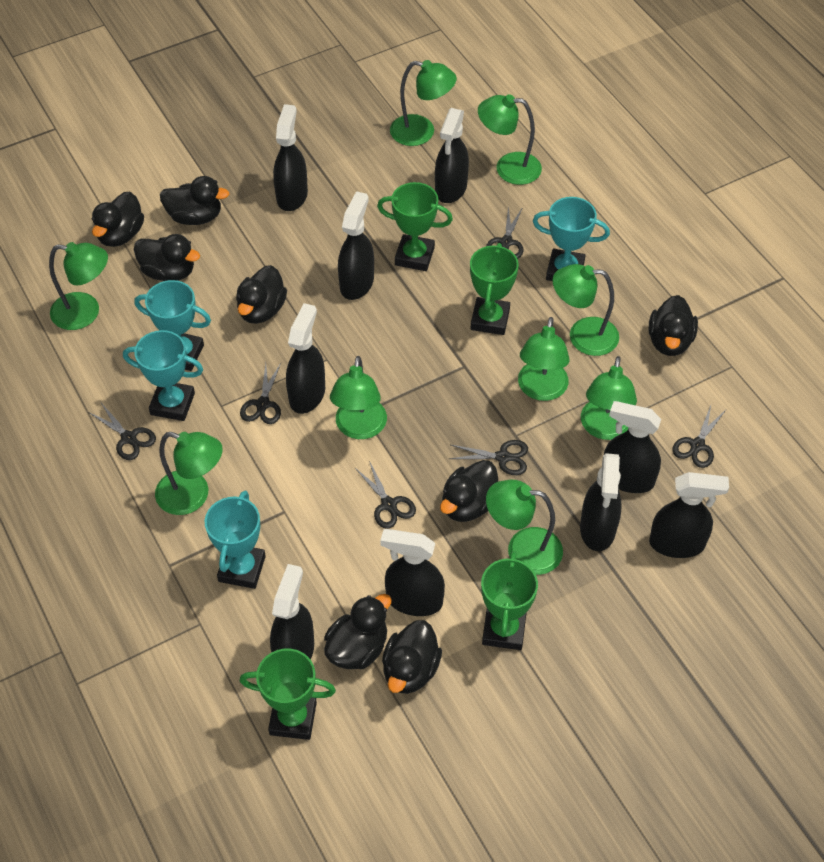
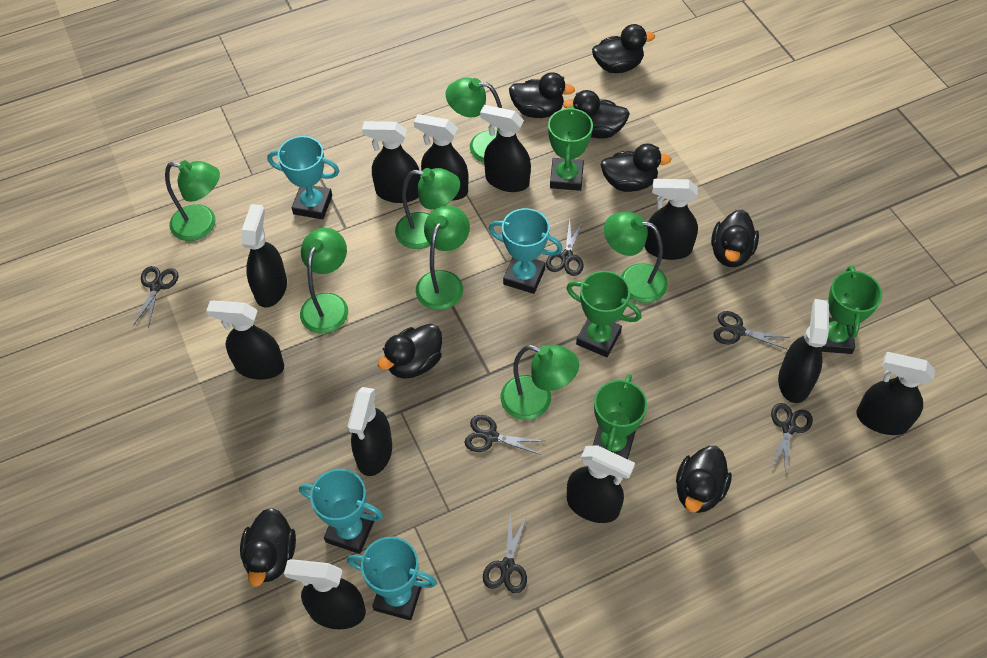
black spray bottle: 9 -> 11
green lamp: 9 -> 7

